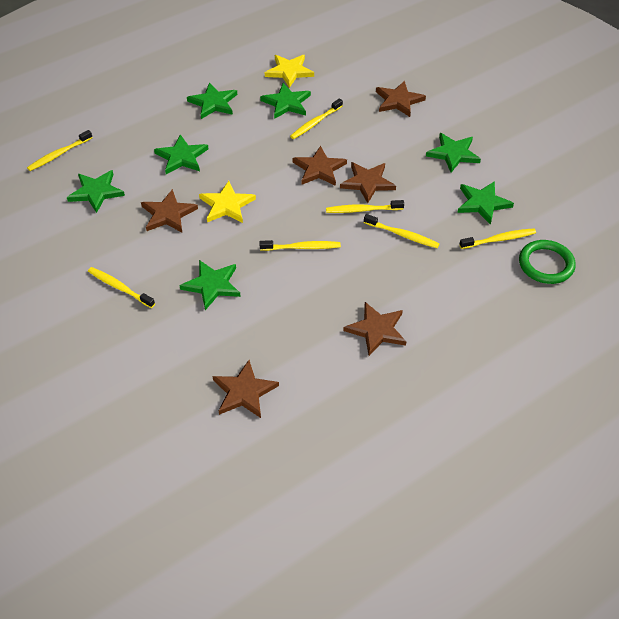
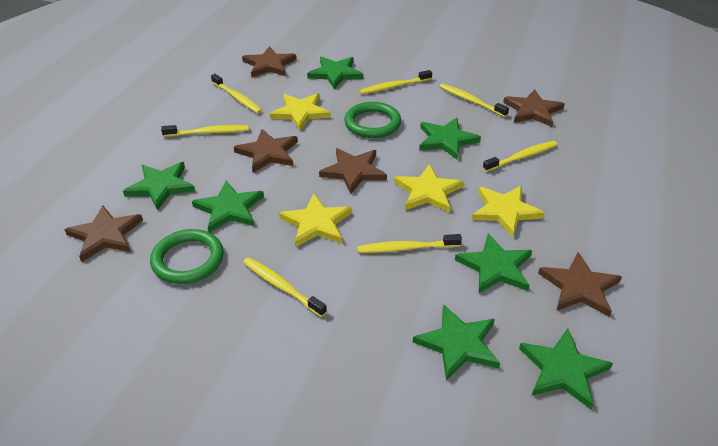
green ring: 1 -> 2
yellow star: 2 -> 4

